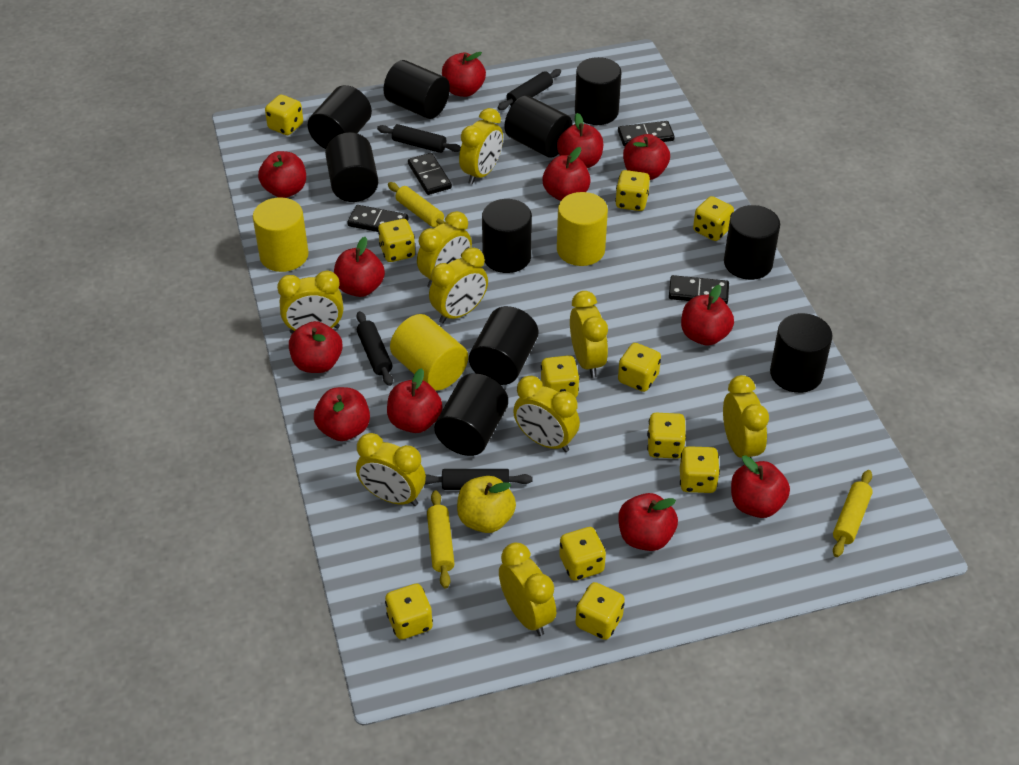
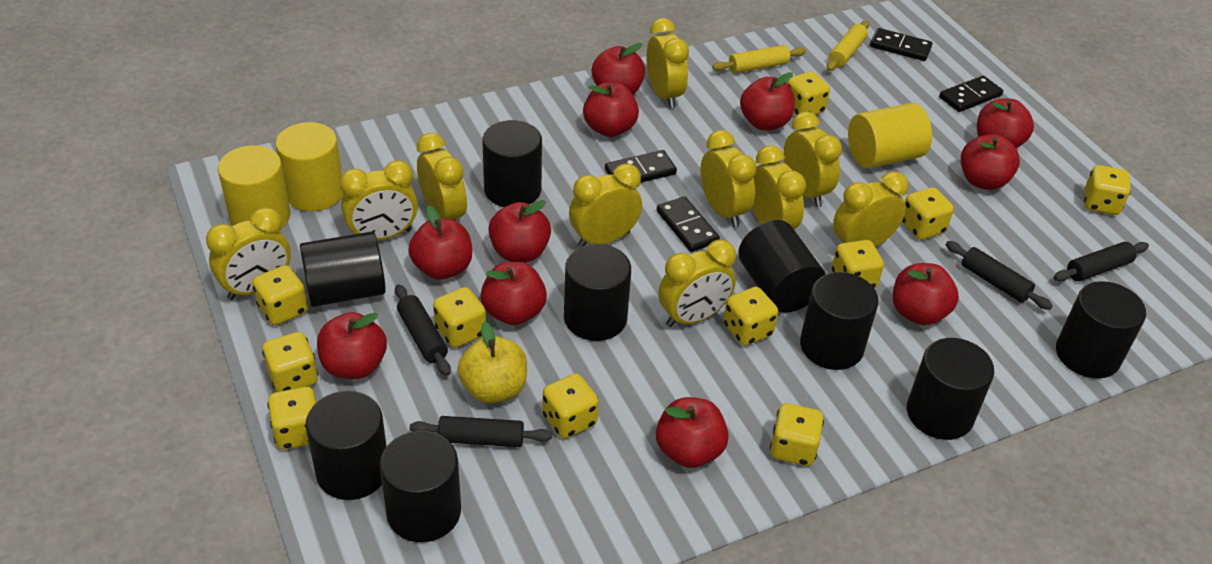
black cylinder: 10 -> 9
red apple: 12 -> 11
yellow clock: 9 -> 10
yellow rolling pin: 3 -> 2

